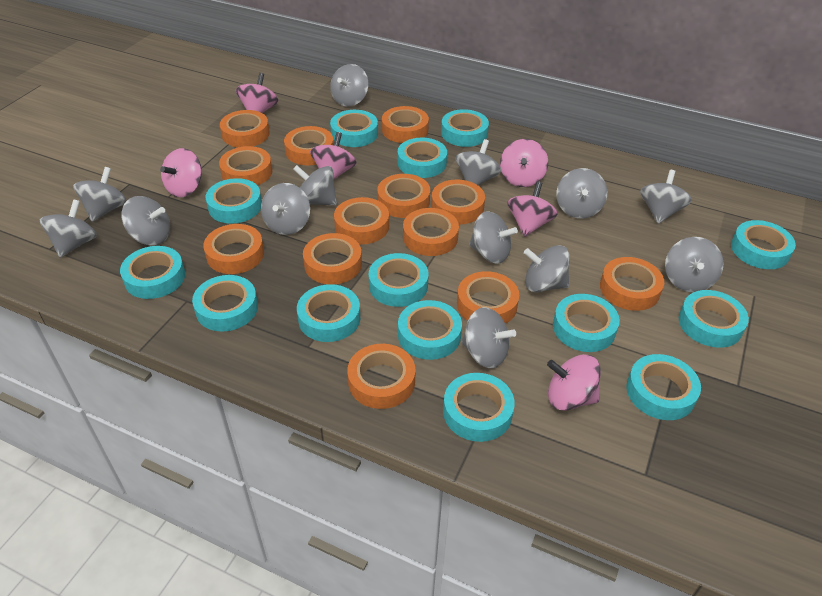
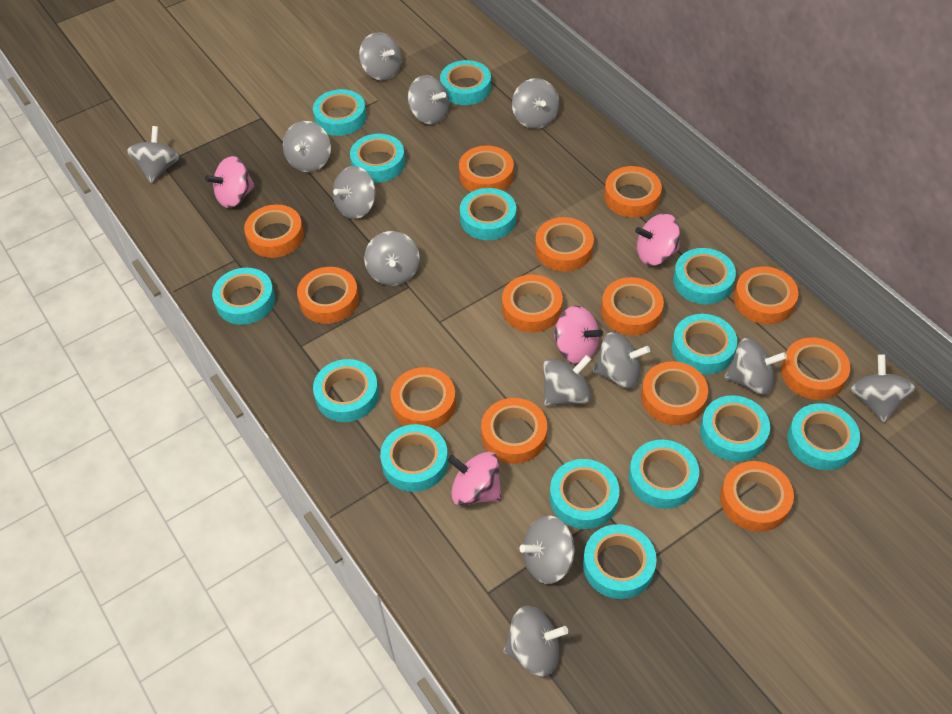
pink spinning top: 6 -> 4

